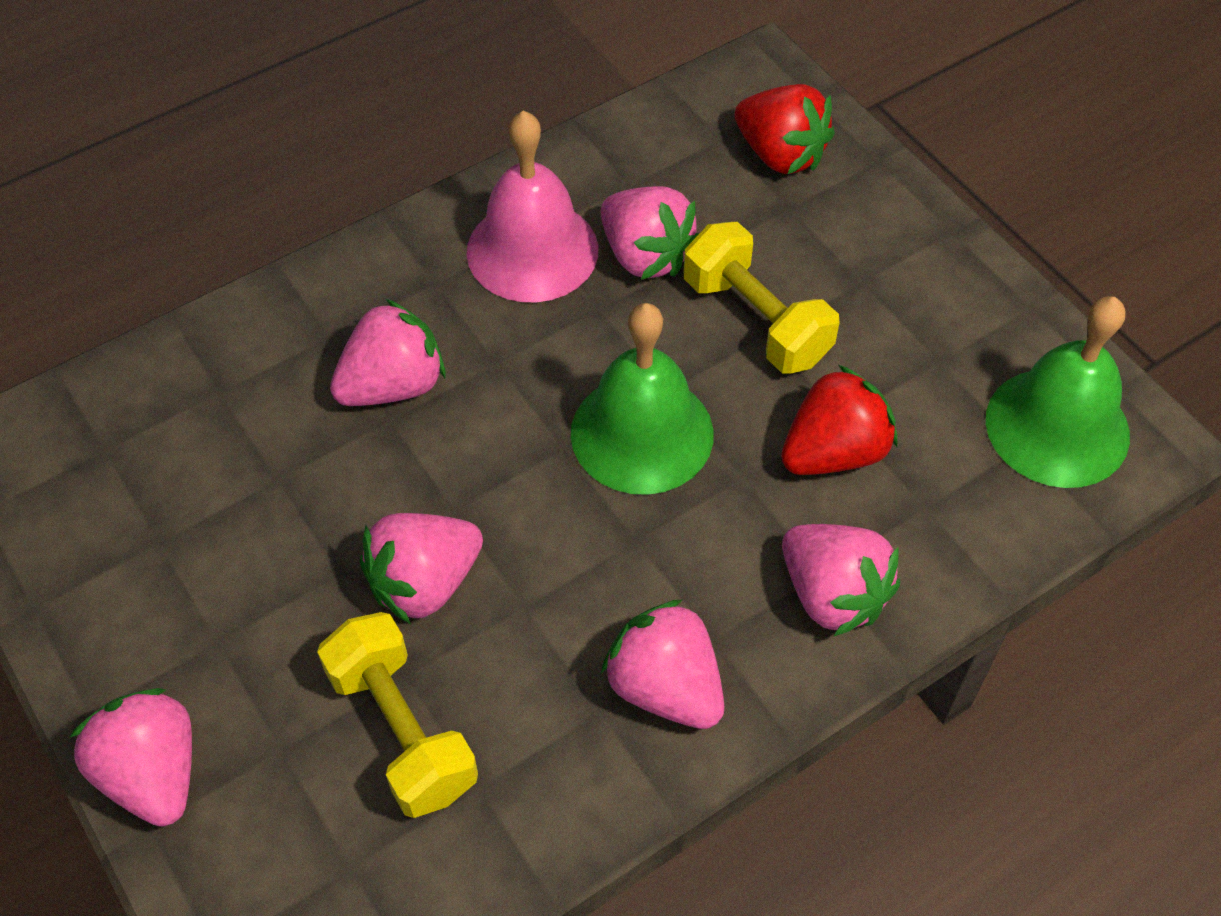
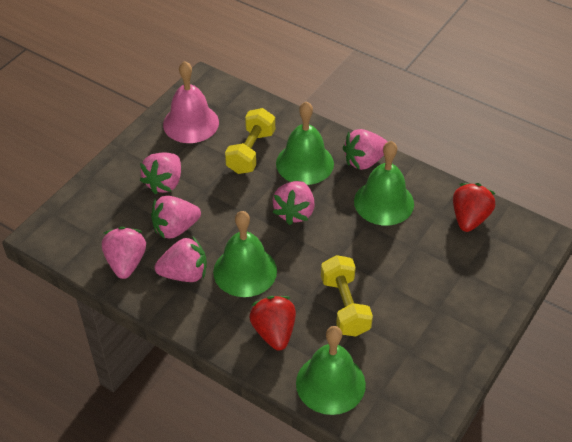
green bell: 2 -> 4

